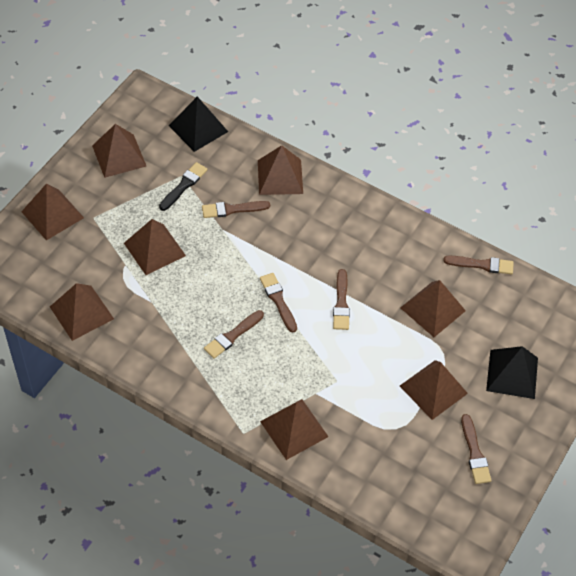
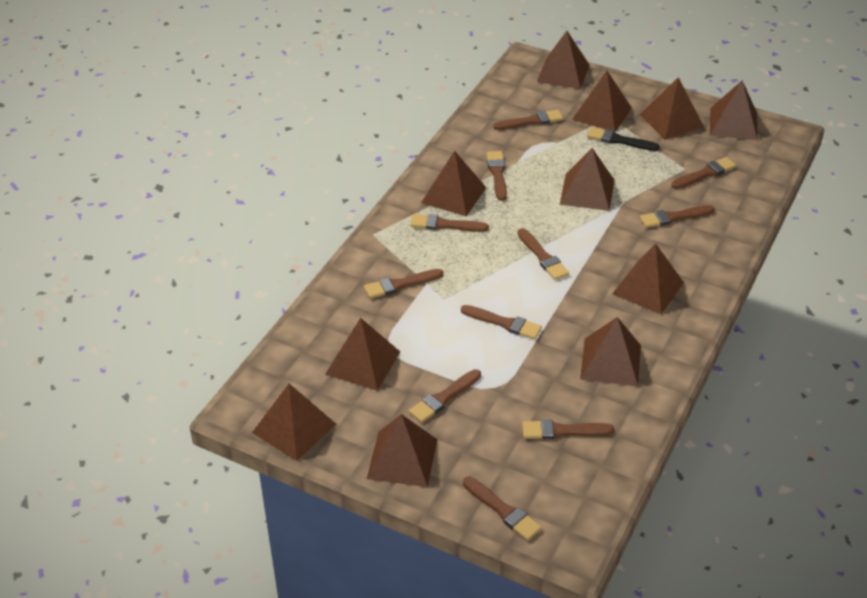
black pyramid: 2 -> 0
brown brush: 6 -> 11
brown pyramid: 8 -> 11

